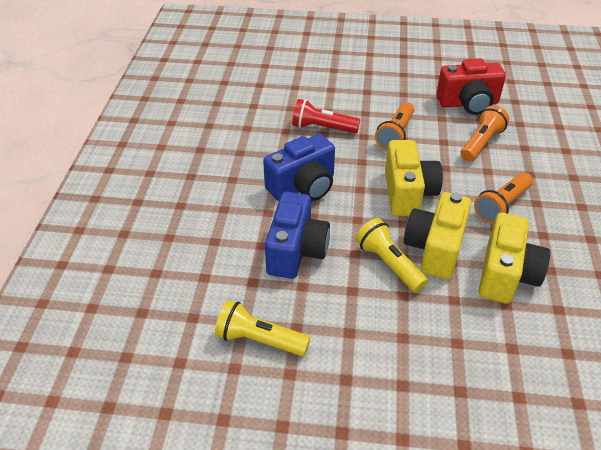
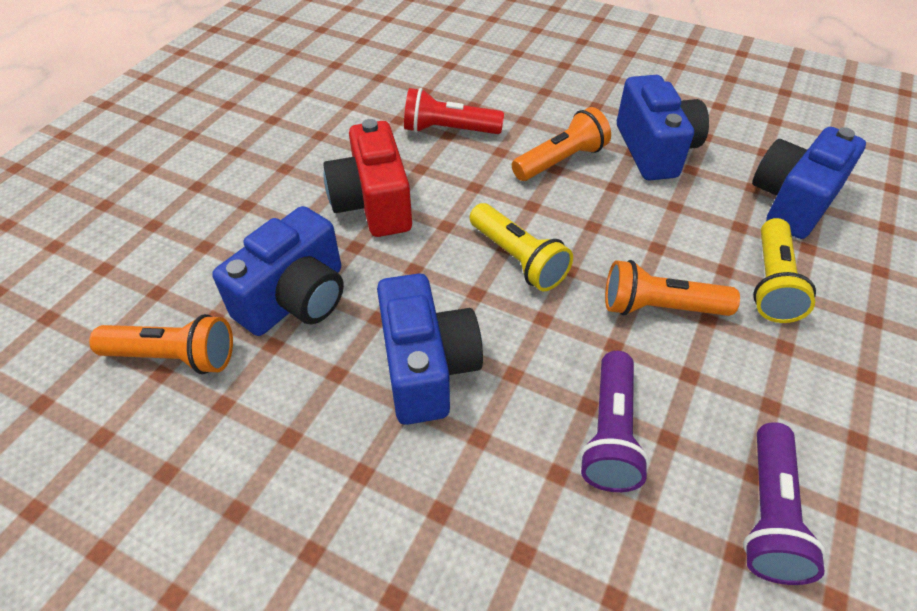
blue camera: 2 -> 4
purple flashlight: 0 -> 2
yellow camera: 3 -> 0

